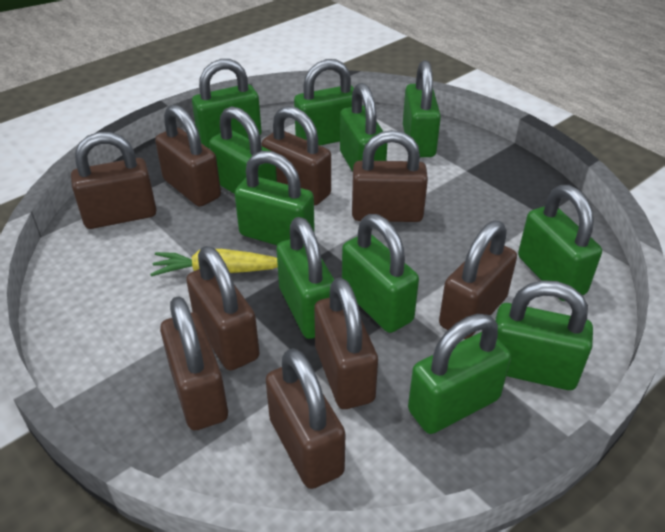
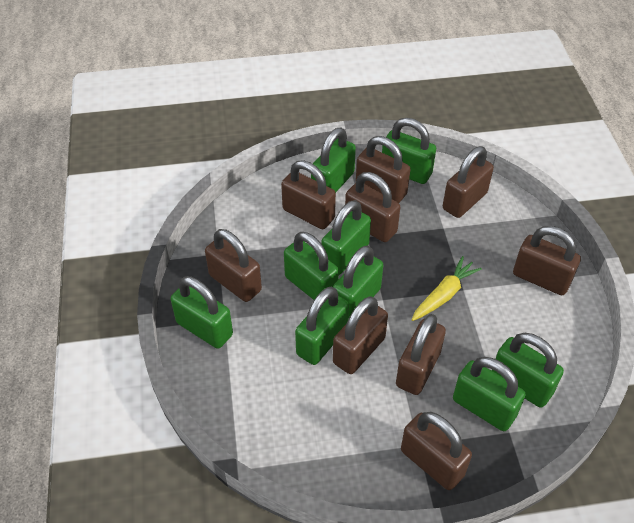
green padlock: 11 -> 9

